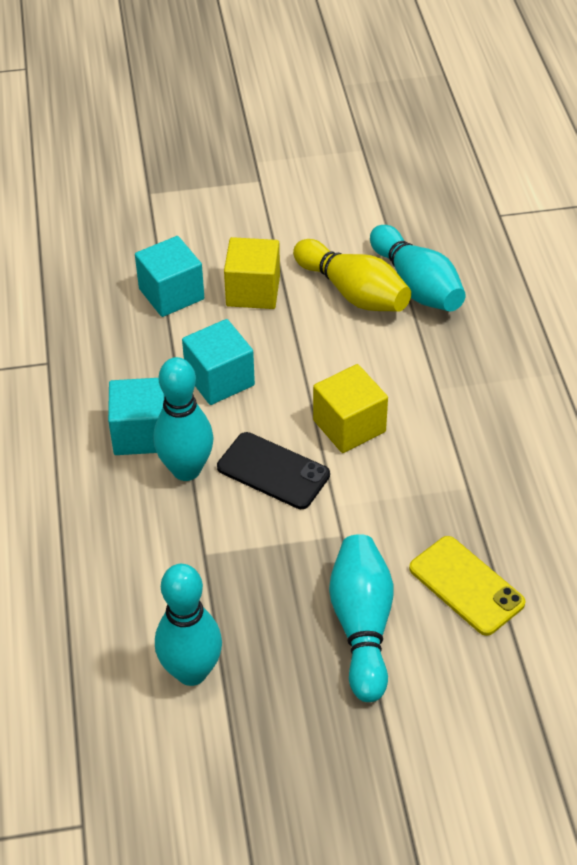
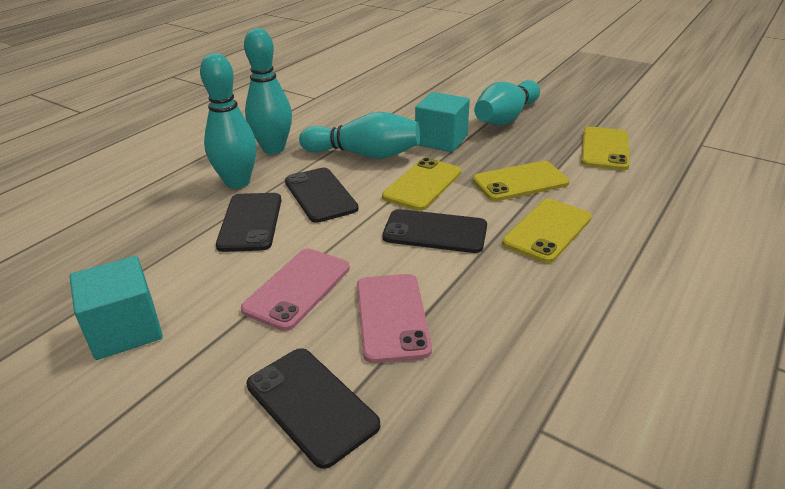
black phone: 1 -> 4
pink phone: 0 -> 2
turquoise cube: 3 -> 2
yellow bowling pin: 1 -> 0
yellow cube: 2 -> 0
yellow phone: 1 -> 4

